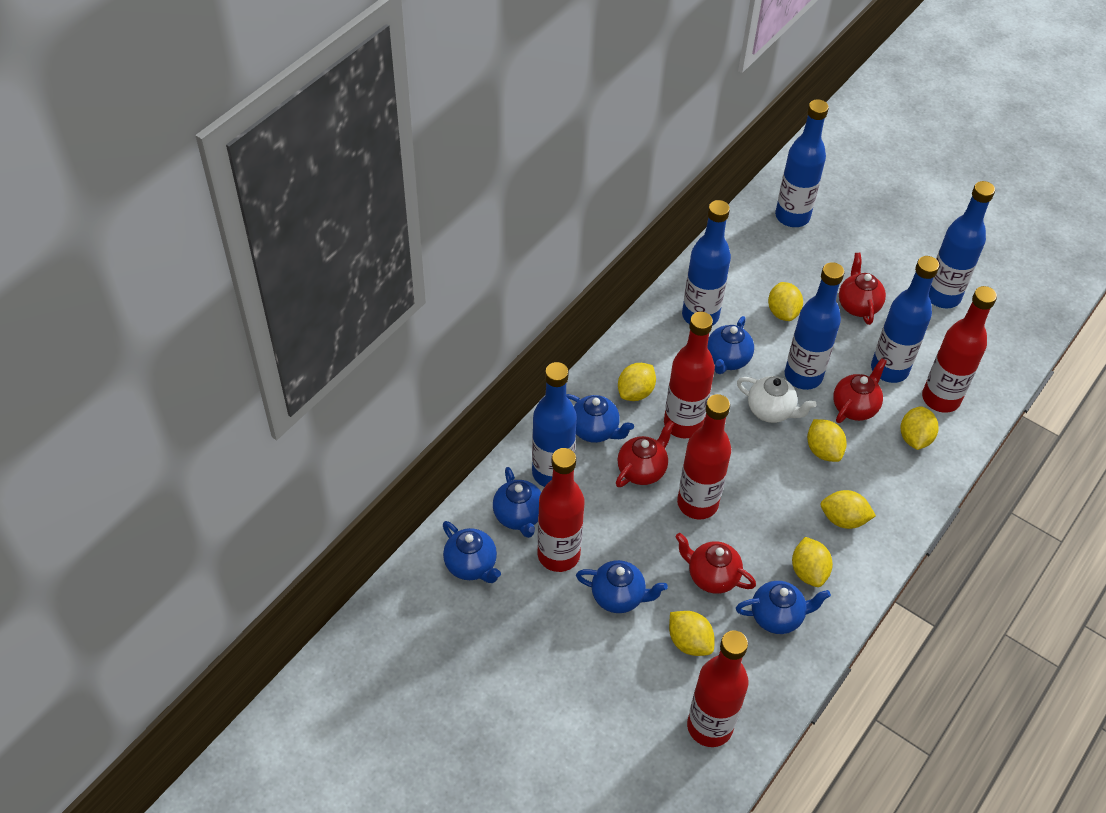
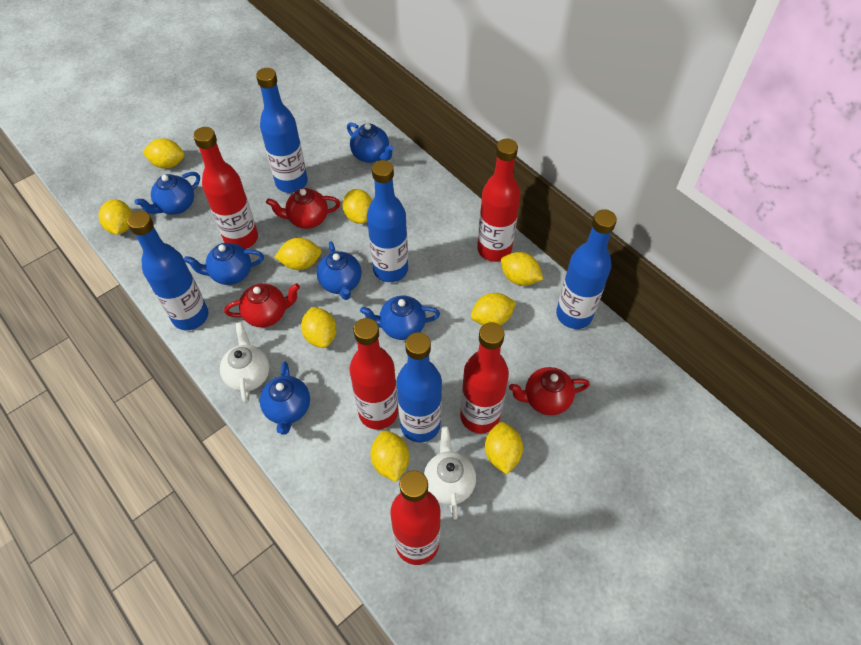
blue bottle: 6 -> 5
red teapot: 4 -> 3
white teapot: 1 -> 2
yellow lemon: 7 -> 9

